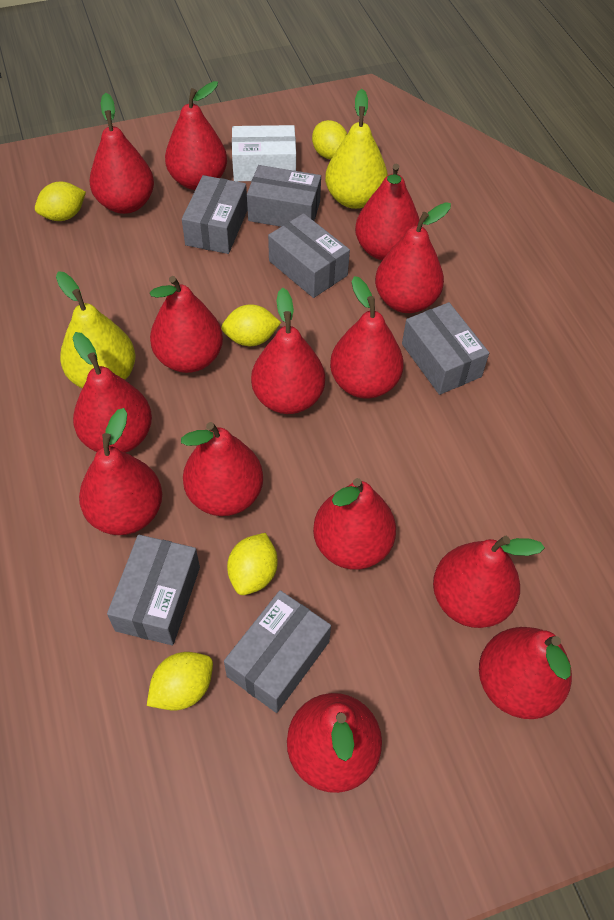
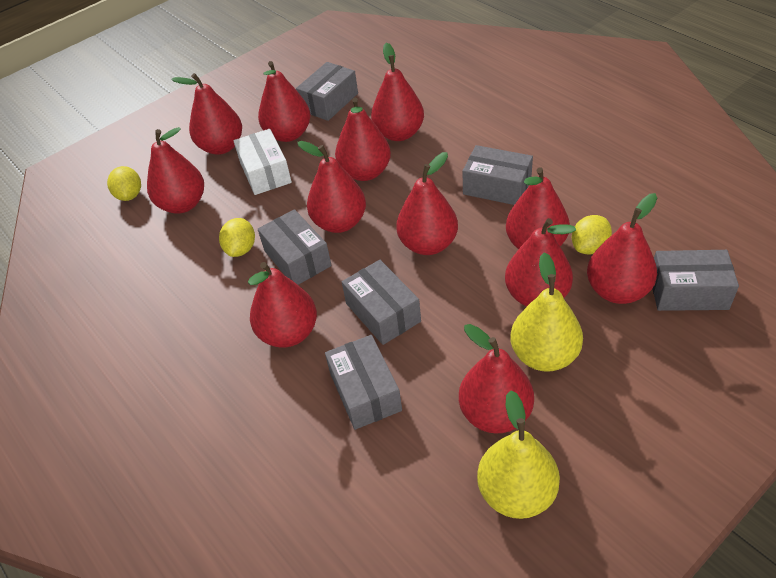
red pear: 14 -> 12
yellow lemon: 5 -> 3

